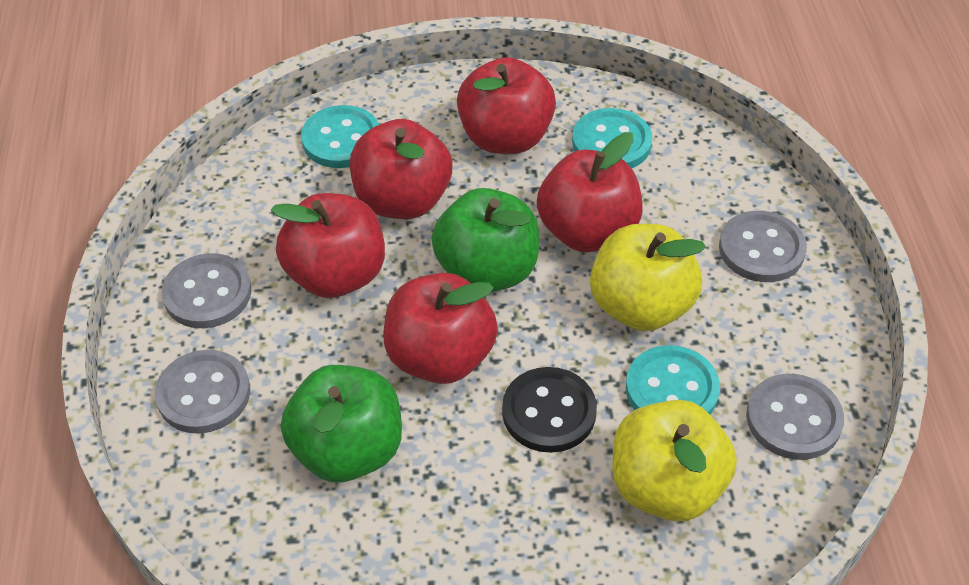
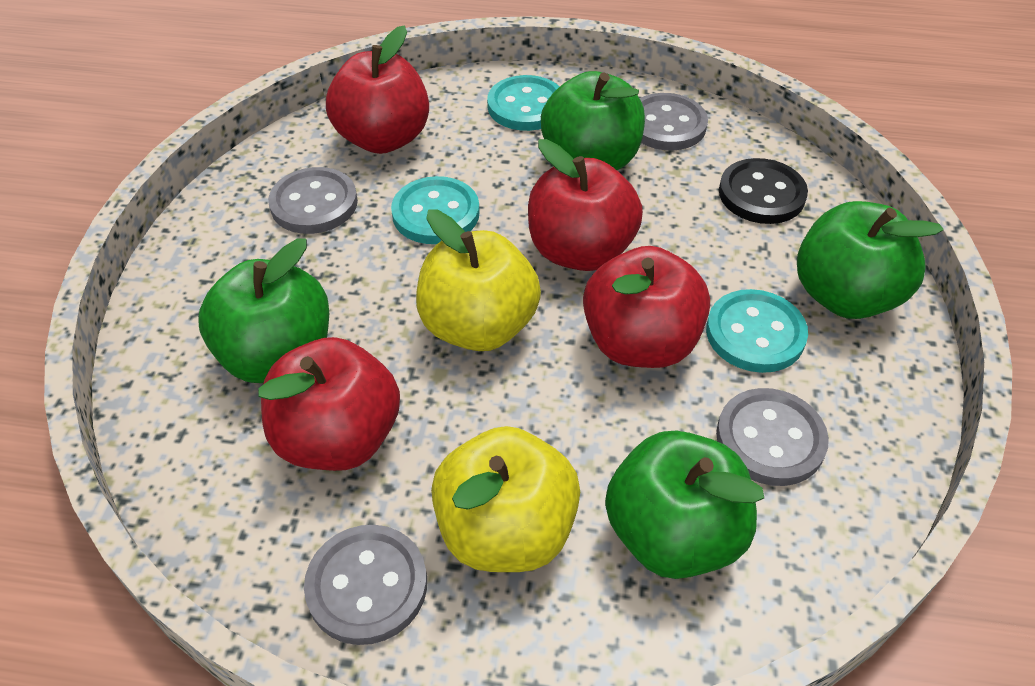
green apple: 2 -> 4
red apple: 5 -> 4

